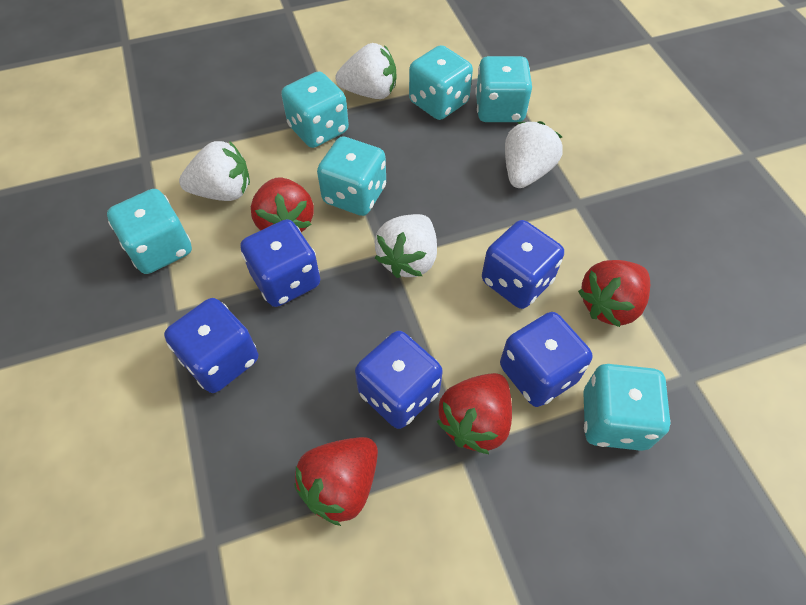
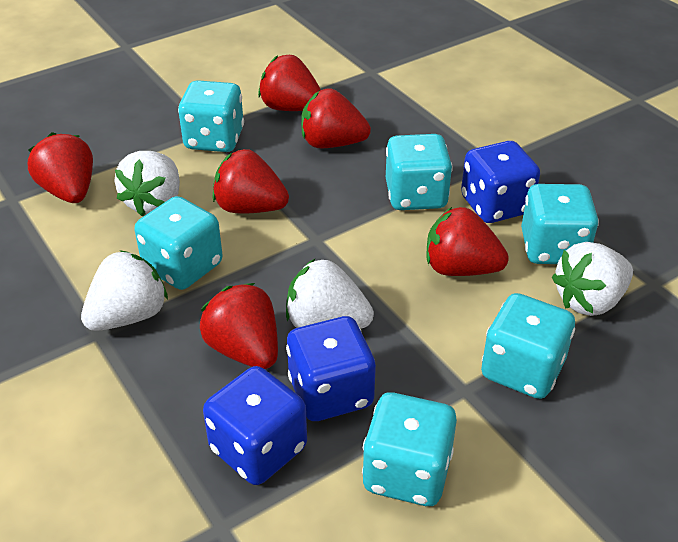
blue dice: 5 -> 3
red strawberry: 4 -> 6

